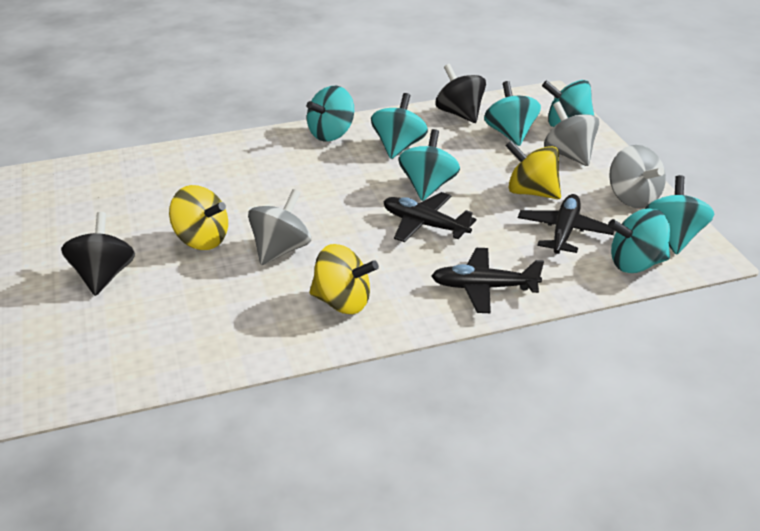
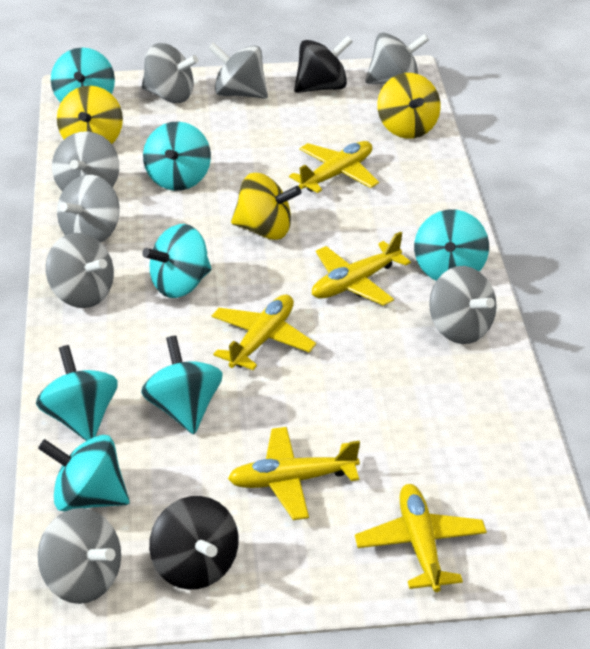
black plane: 3 -> 0
grey spinning top: 3 -> 8
yellow plane: 0 -> 5

